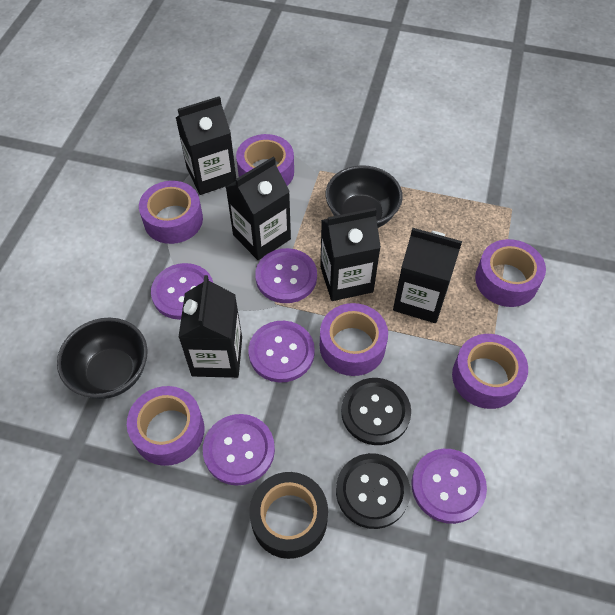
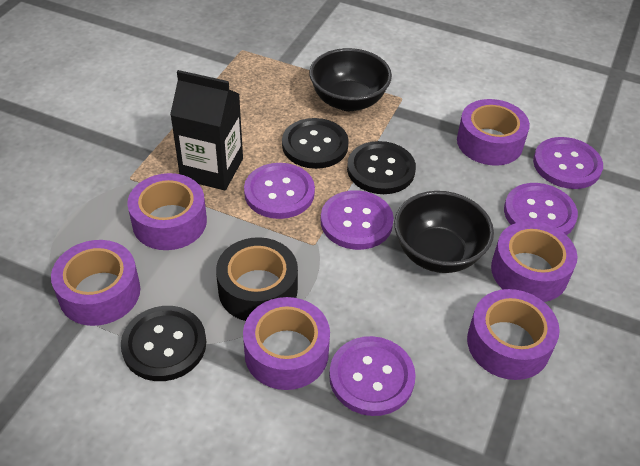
black button: 2 -> 3
black carton: 5 -> 1

